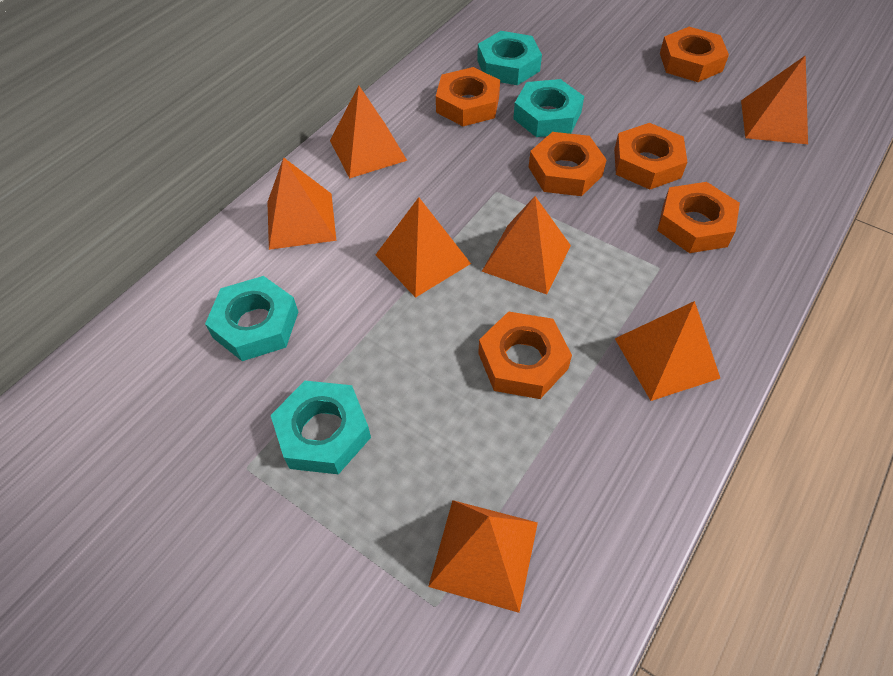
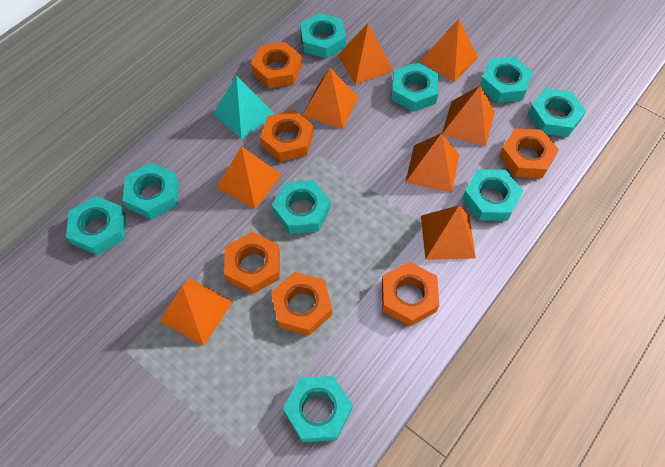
orange pyramid: 7 -> 8
turquoise nut: 4 -> 9
turquoise pyramid: 0 -> 1

